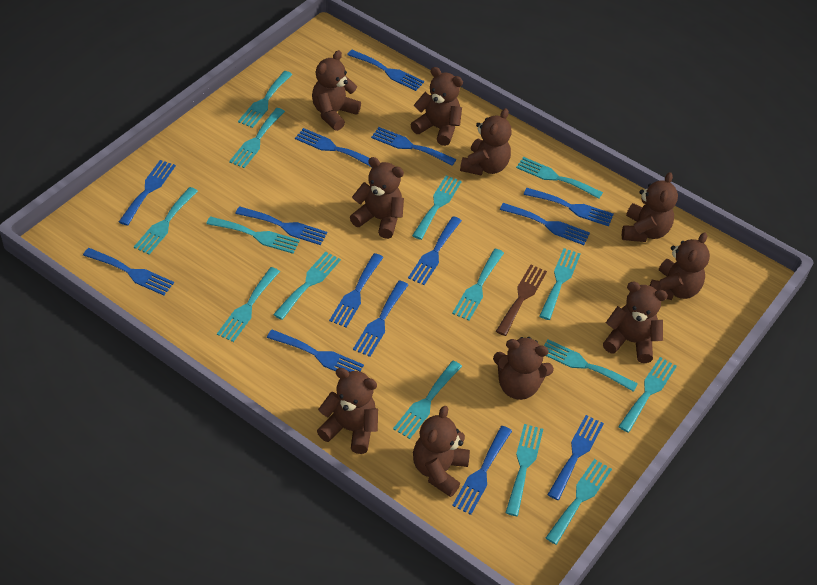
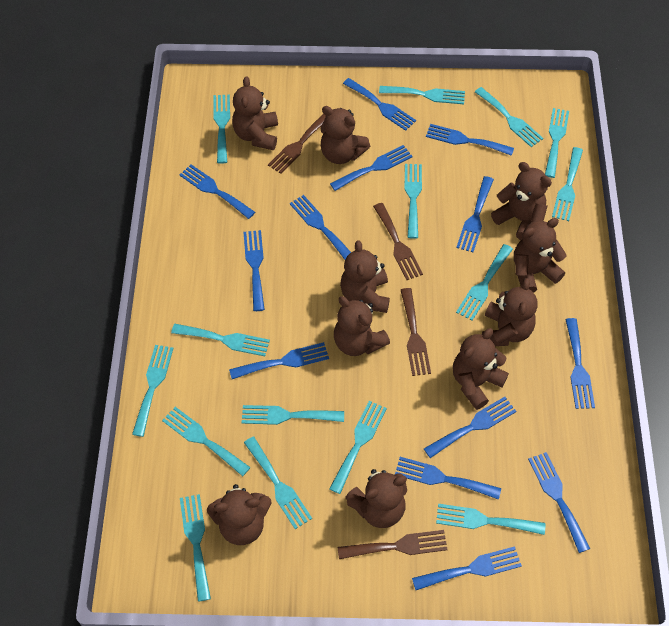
blue fork: 14 -> 13
brown fork: 1 -> 4

